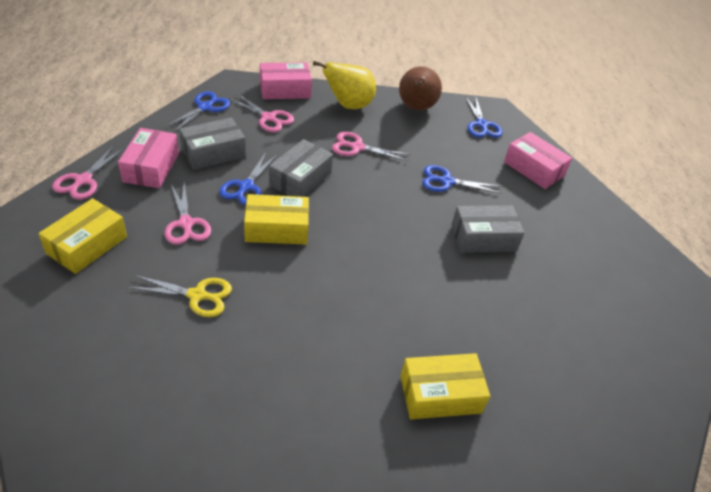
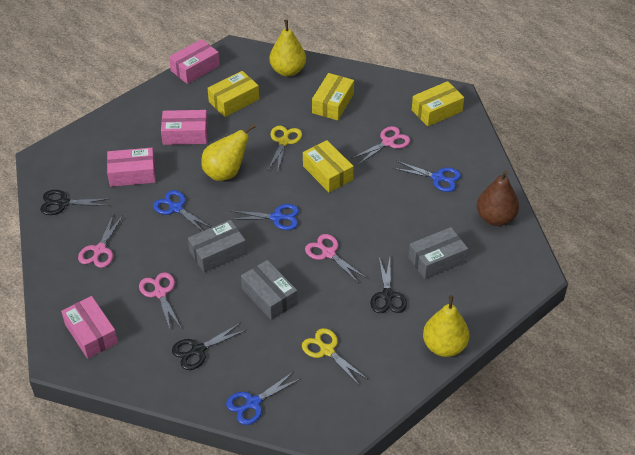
black scissors: 0 -> 3
pink box: 3 -> 4
yellow box: 3 -> 4
yellow pear: 1 -> 3
yellow scissors: 1 -> 2

